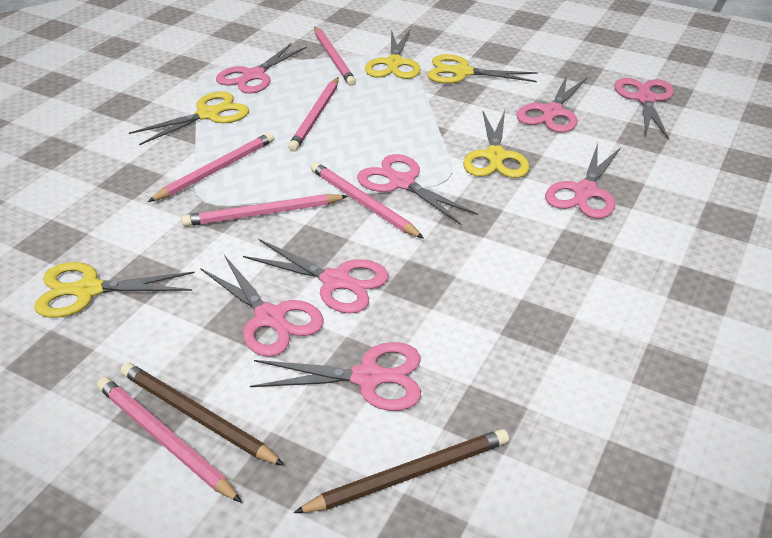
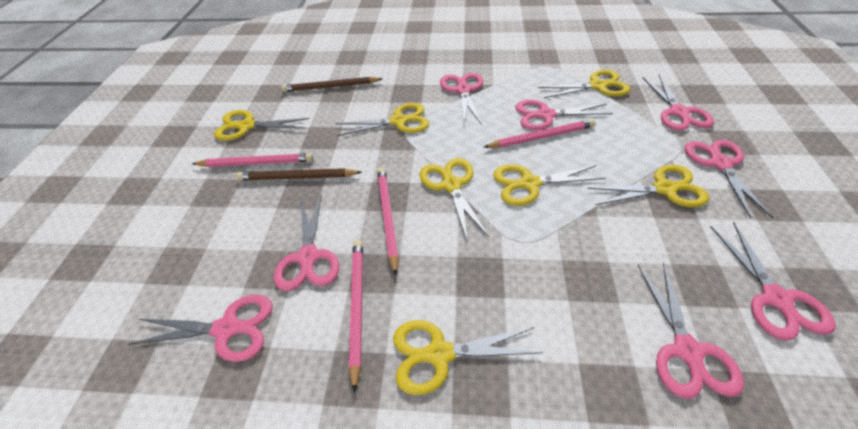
pink pencil: 6 -> 4
yellow scissors: 5 -> 7

